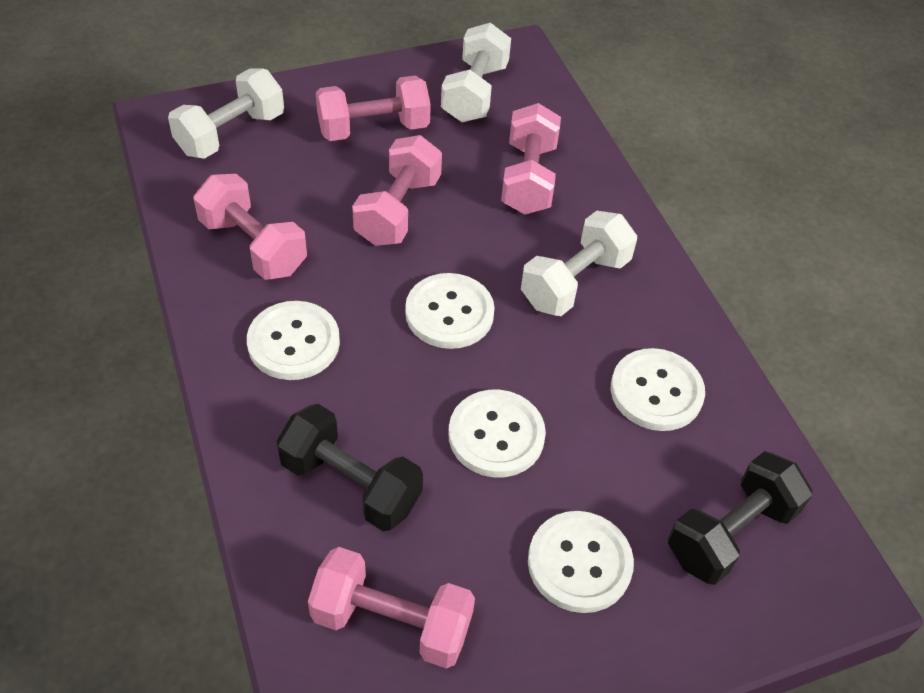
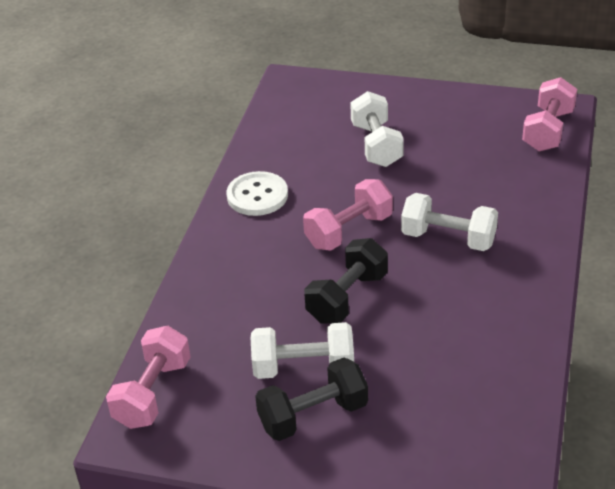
pink dumbbell: 5 -> 3
white button: 5 -> 1

